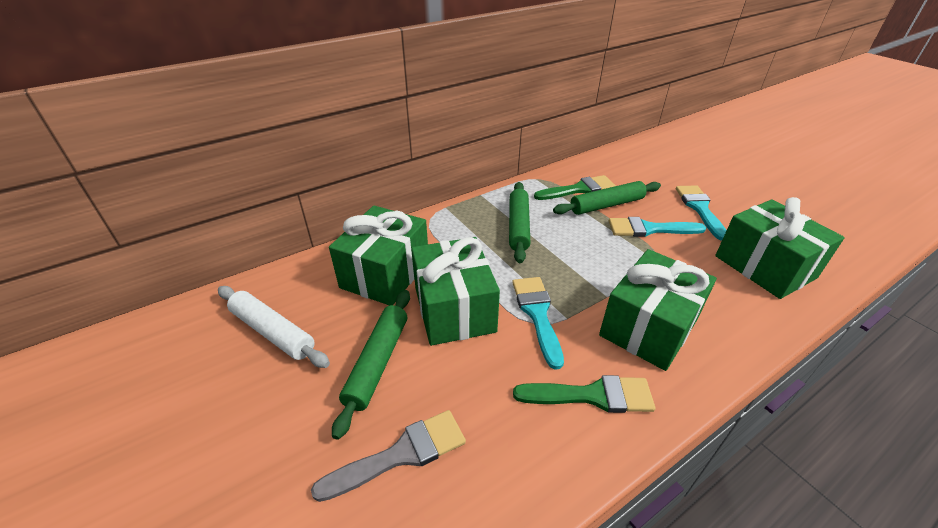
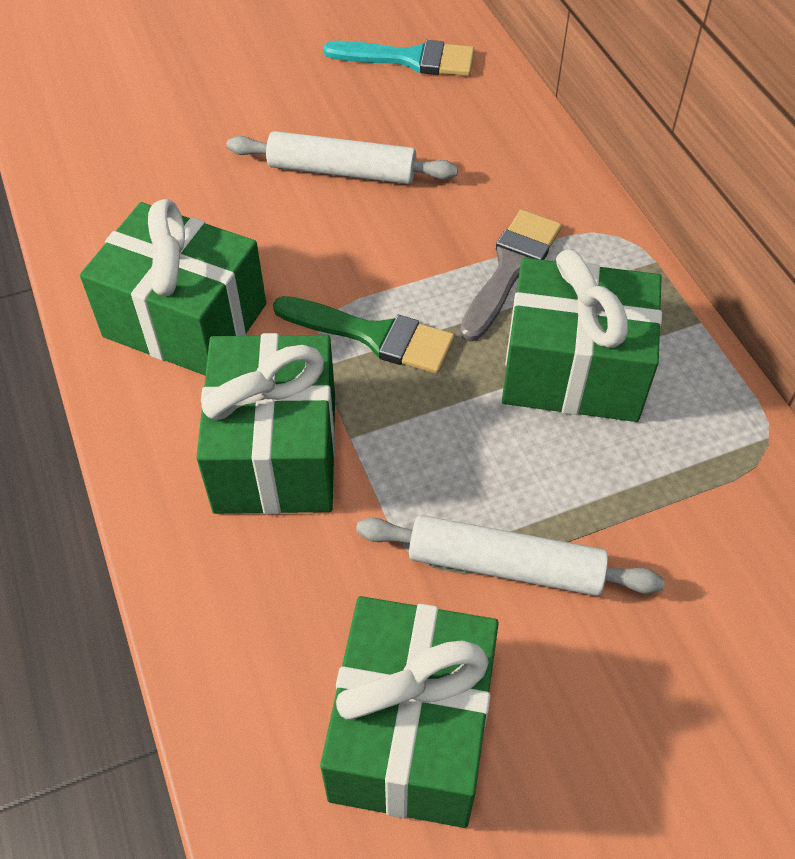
green brush: 2 -> 1
green rolling pin: 3 -> 0
turquoise brush: 3 -> 1
white rolling pin: 1 -> 2

